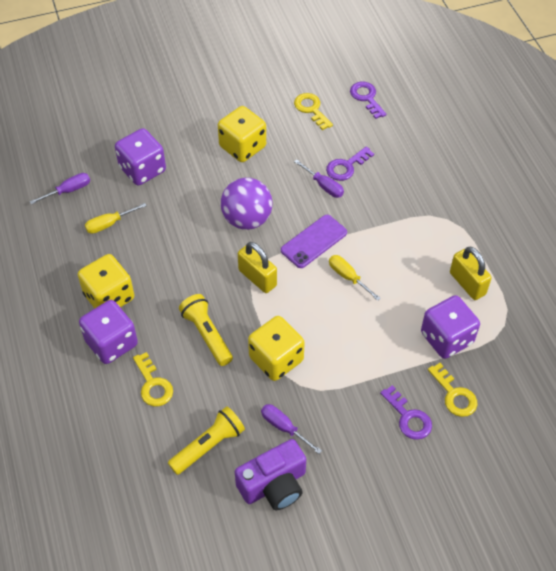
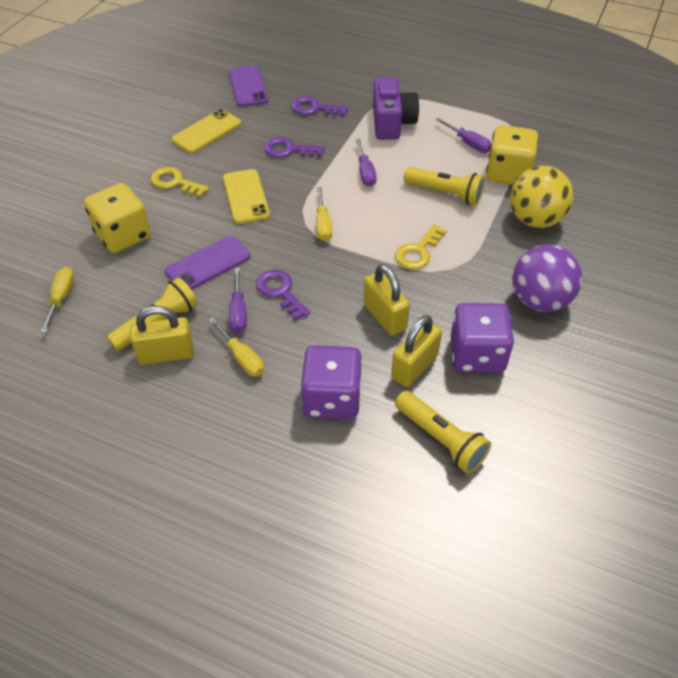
purple dice: 3 -> 2
purple phone: 1 -> 2
yellow ball: 0 -> 1
yellow dice: 3 -> 2
yellow flashlight: 2 -> 3
yellow key: 3 -> 2
yellow padlock: 2 -> 3
yellow phone: 0 -> 2
yellow screwdriver: 2 -> 3

